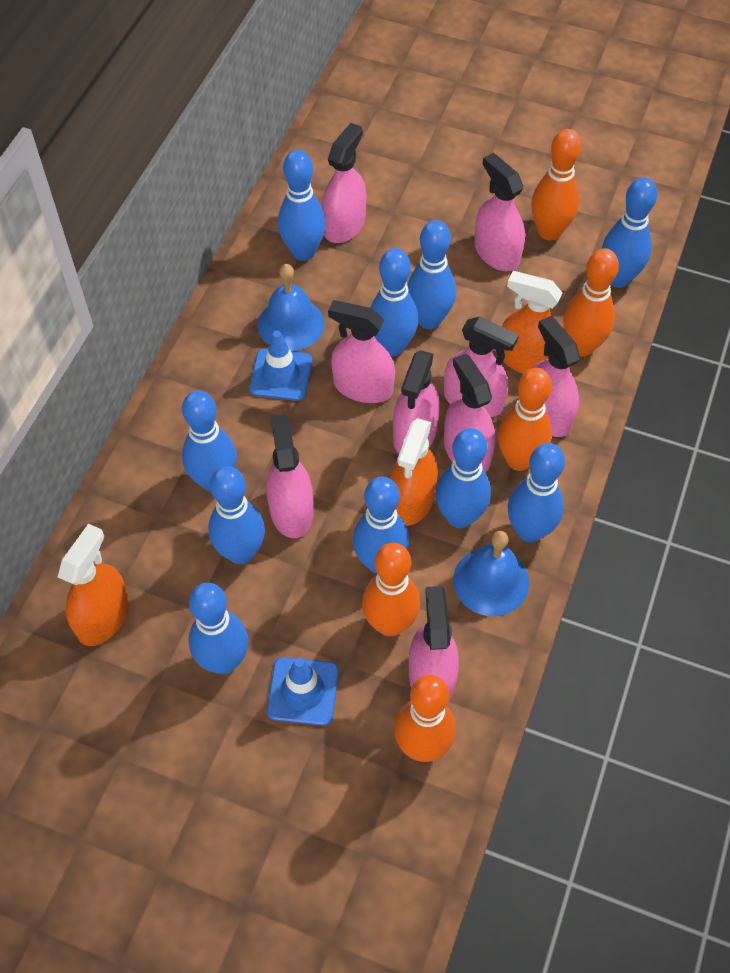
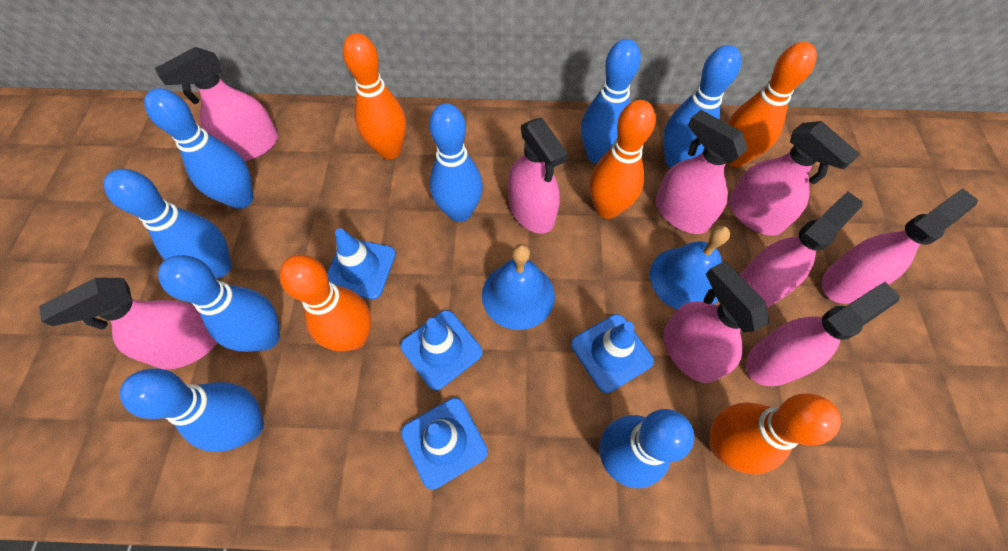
blue bowling pin: 10 -> 8
blue traffic cone: 2 -> 4
orange spray bottle: 3 -> 0

